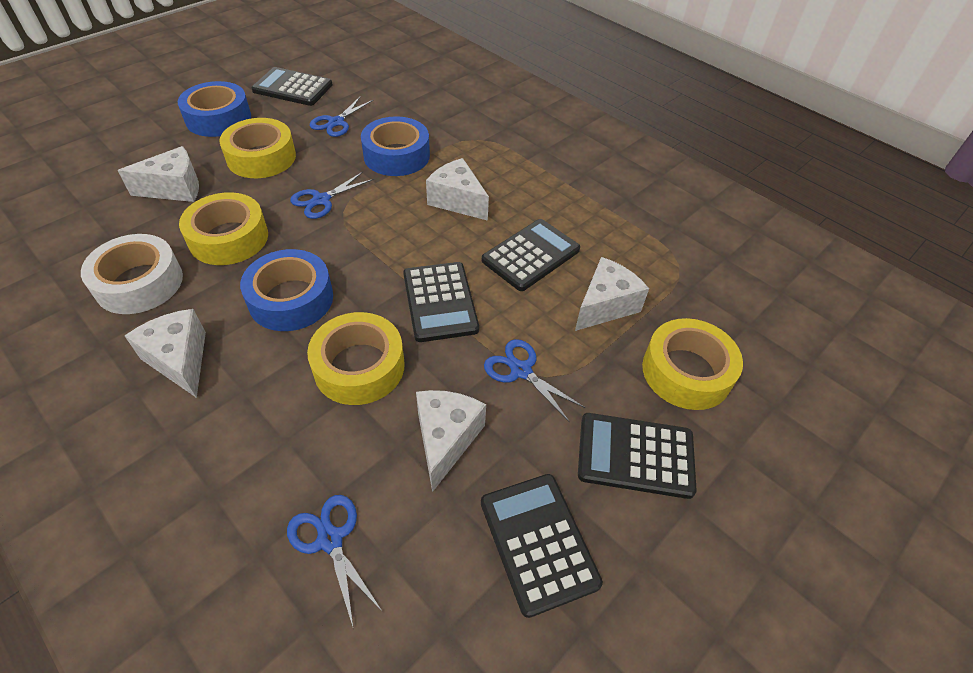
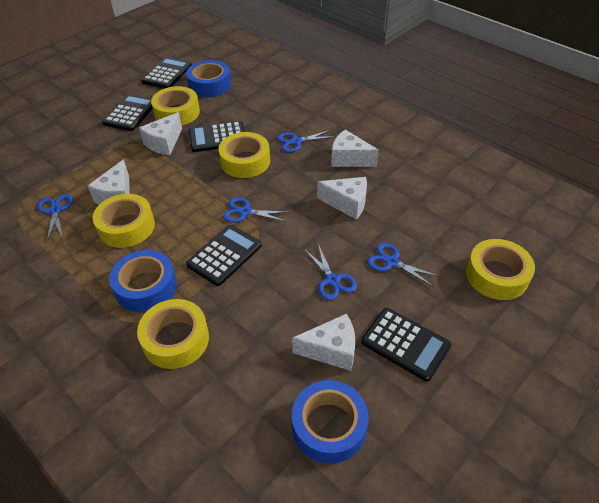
blue scissors: 4 -> 5
white tape: 1 -> 0
yellow tape: 4 -> 5

